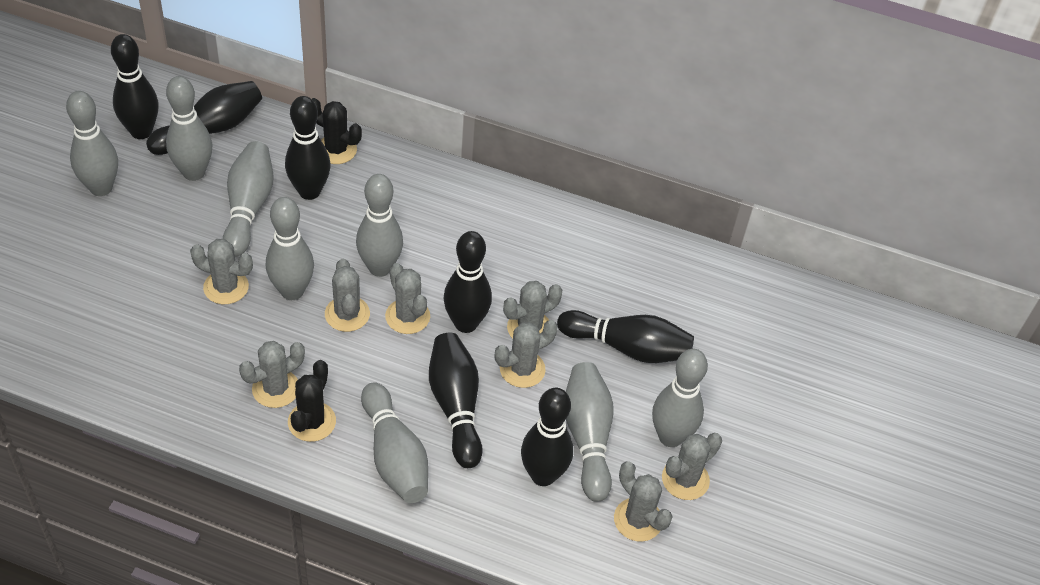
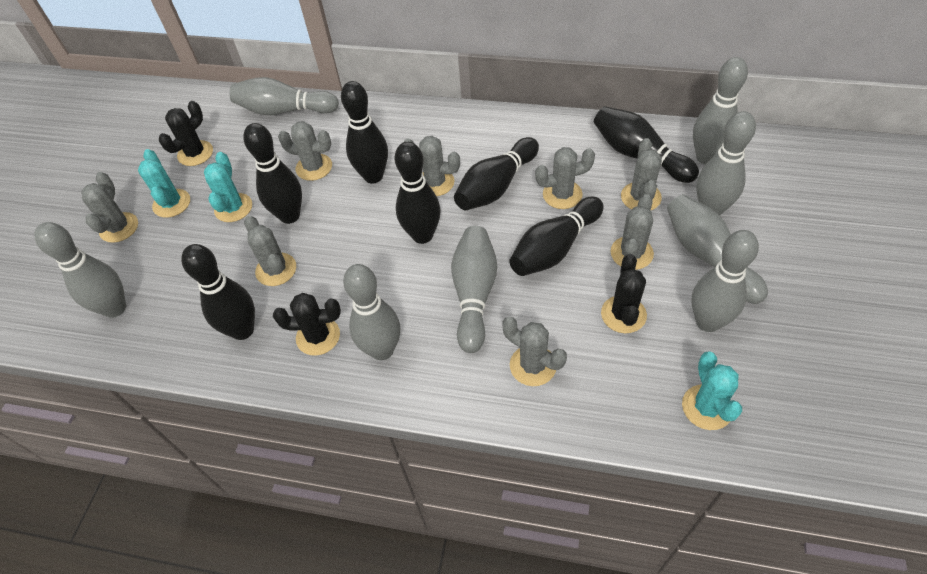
black cactus: 2 -> 3
turquoise cactus: 0 -> 3

